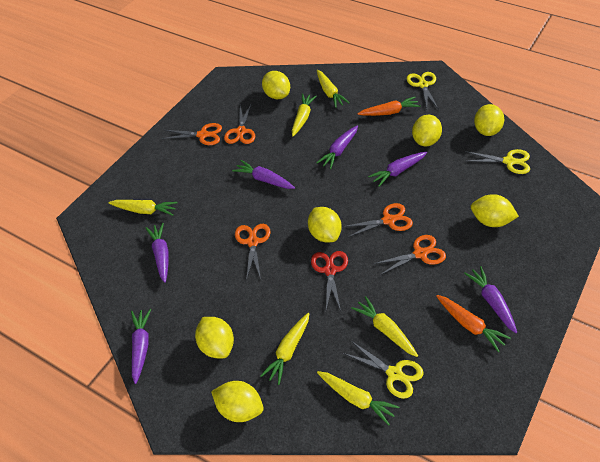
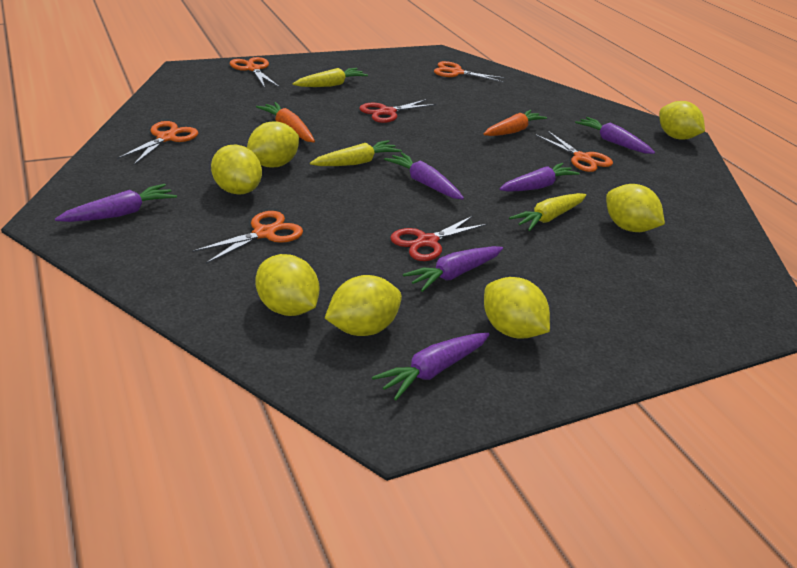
red scissors: 1 -> 2
yellow carrot: 6 -> 3
yellow scissors: 3 -> 0

